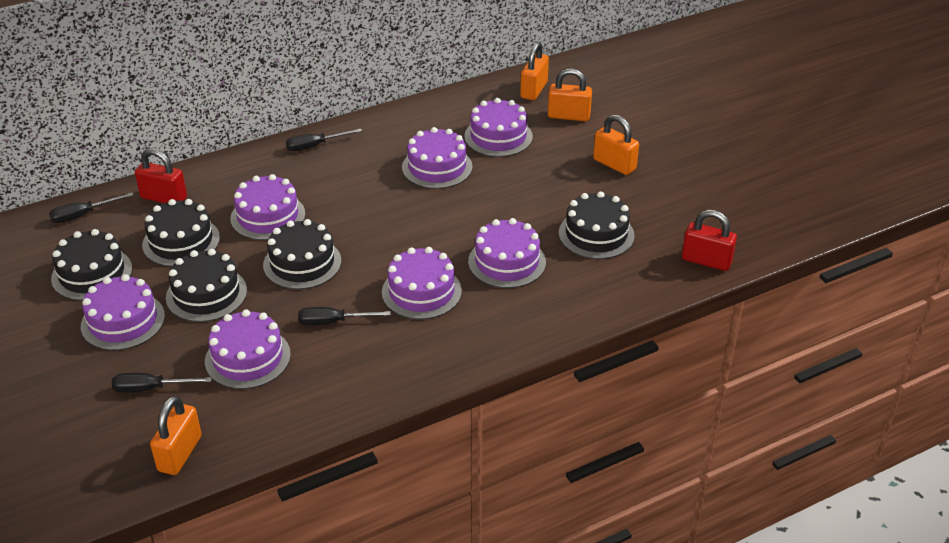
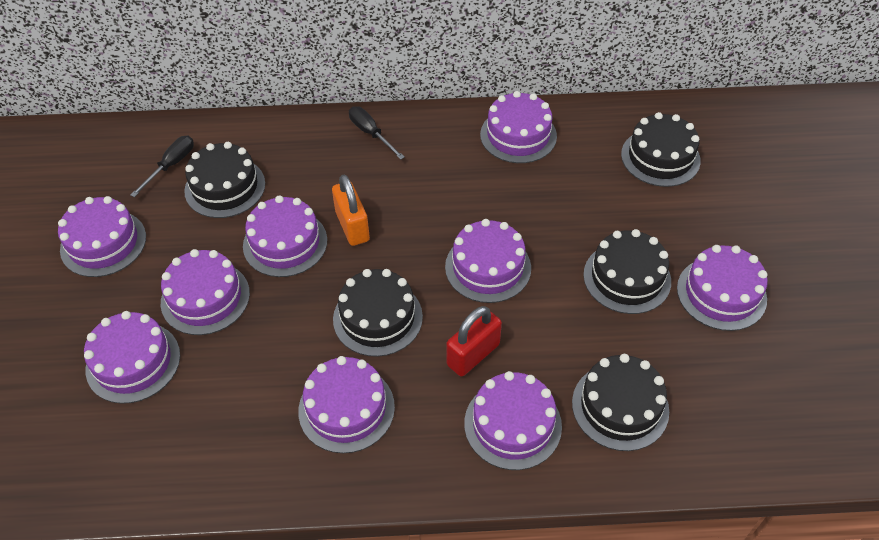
black screwdriver: 4 -> 2
orange padlock: 4 -> 1
purple cake: 7 -> 9
red padlock: 2 -> 1

